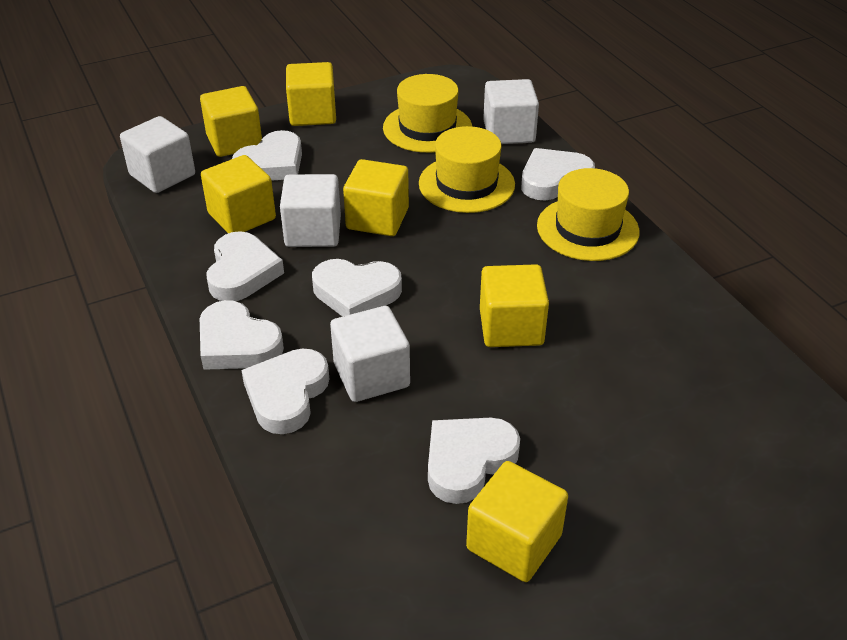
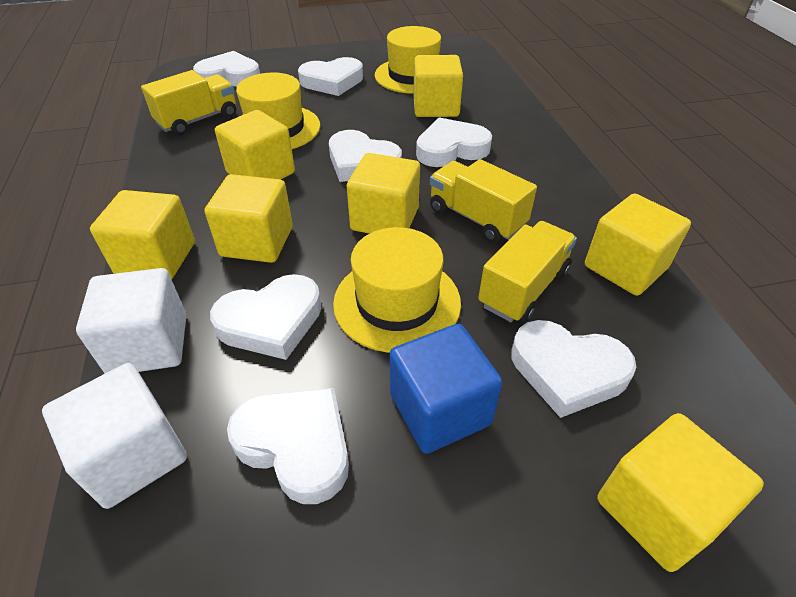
blue cube: 0 -> 1
white cube: 4 -> 2
yellow cube: 6 -> 7
yellow truck: 0 -> 3

